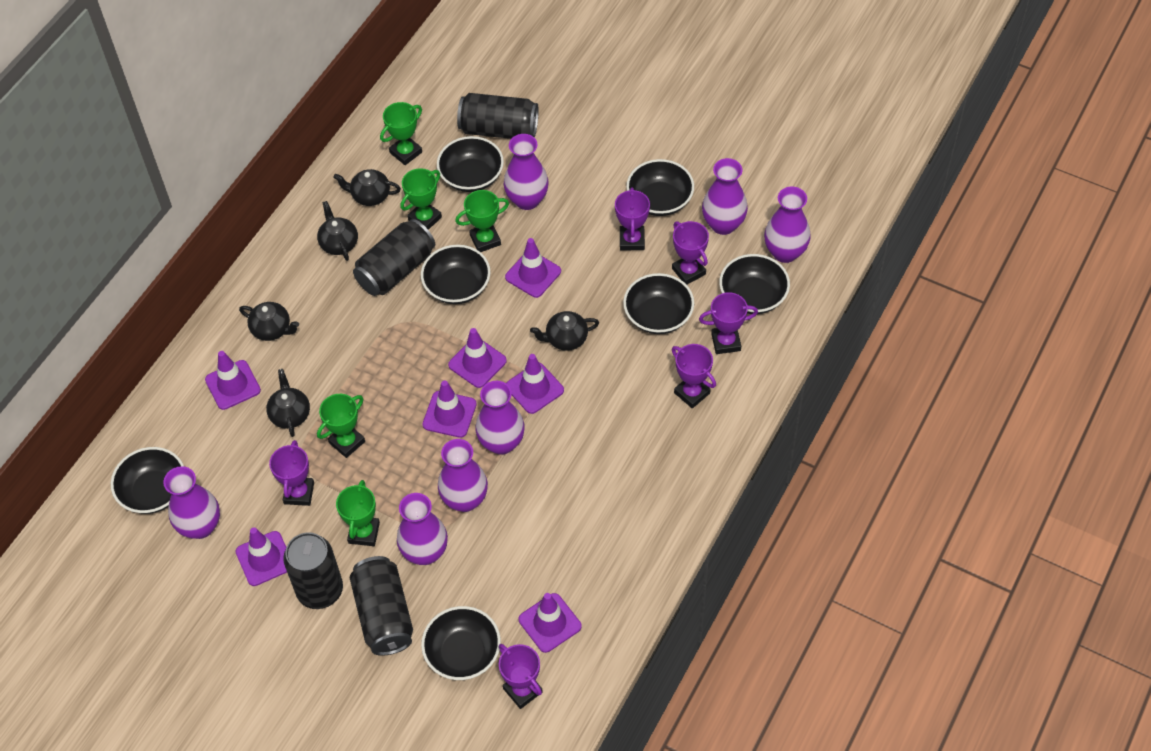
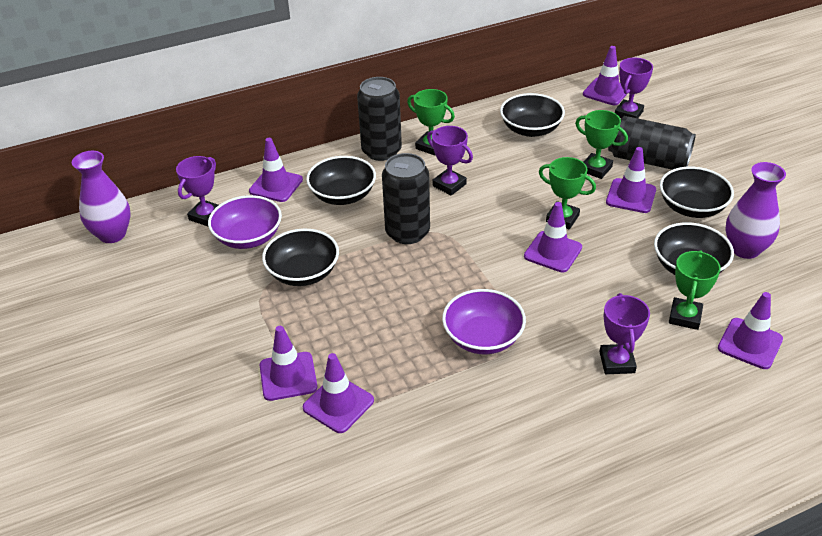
black bowl: 7 -> 5
black can: 4 -> 3
black teapot: 5 -> 0
green trophy: 5 -> 4
purple bowl: 0 -> 2
purple trophy: 6 -> 4
purple vase: 7 -> 2

